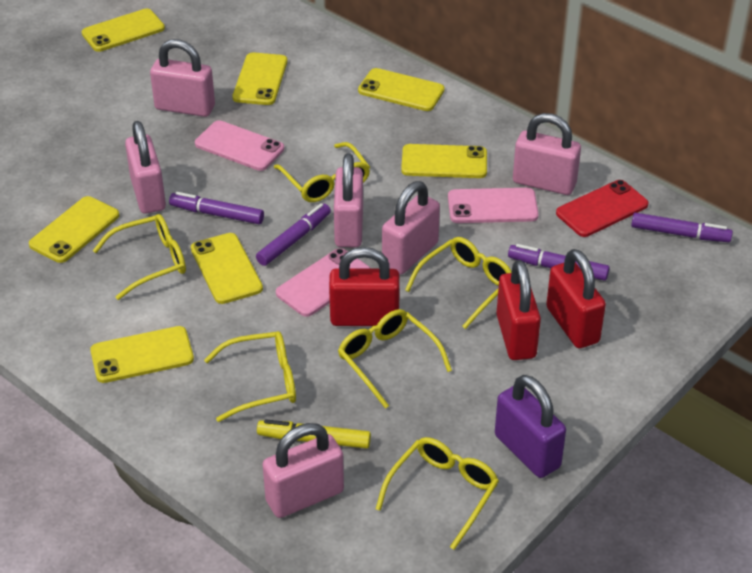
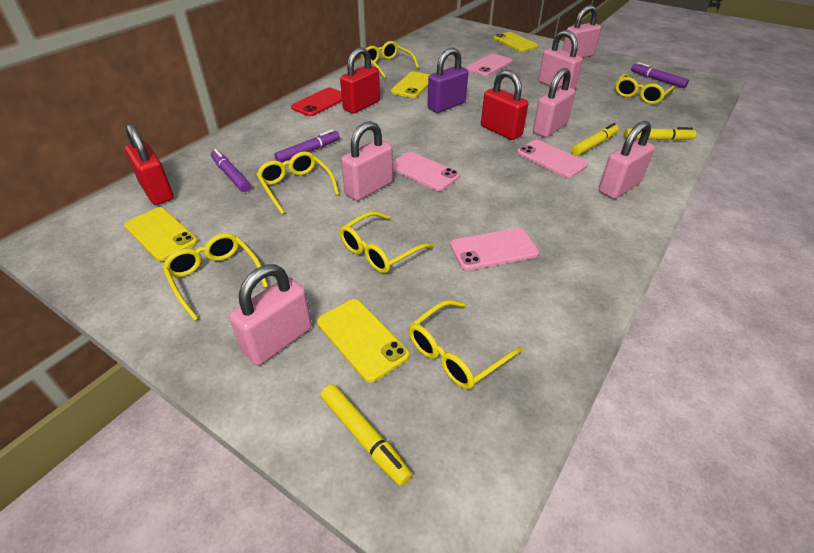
pink phone: 3 -> 4
purple marker: 4 -> 3
yellow marker: 1 -> 3
yellow phone: 7 -> 4

